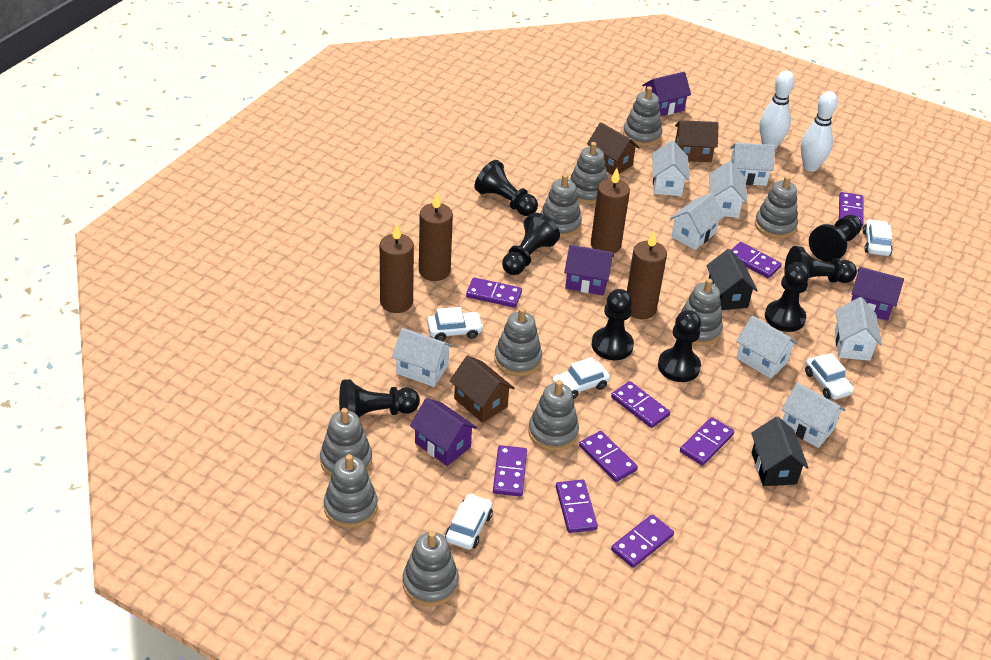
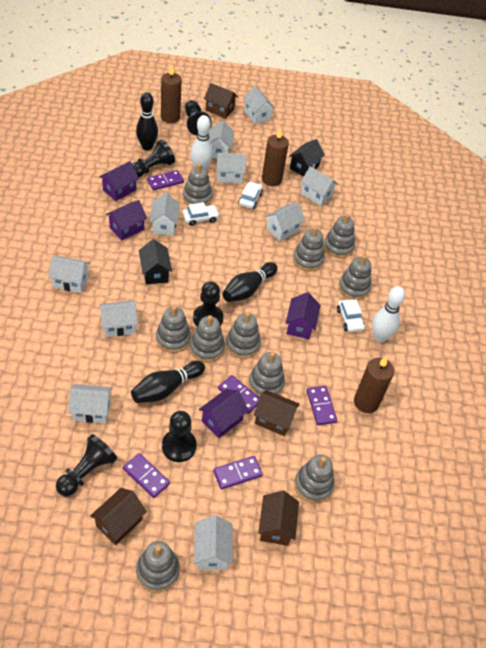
black bowling pin: 0 -> 3
black pawn: 8 -> 5
brown candle: 4 -> 3
brown house: 3 -> 4
purple domino: 9 -> 5
white car: 5 -> 3
white house: 8 -> 10

